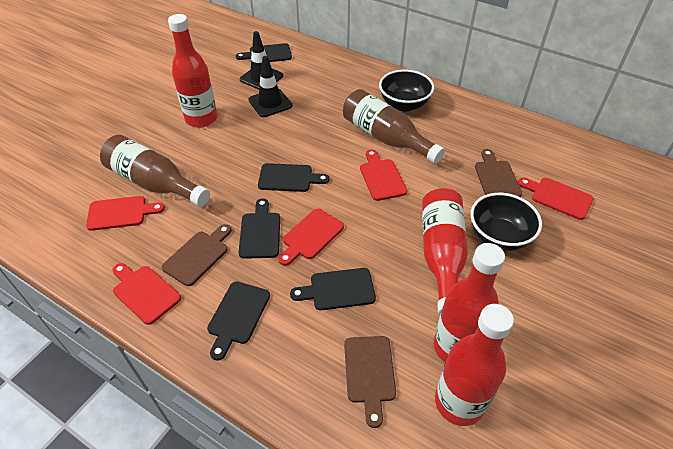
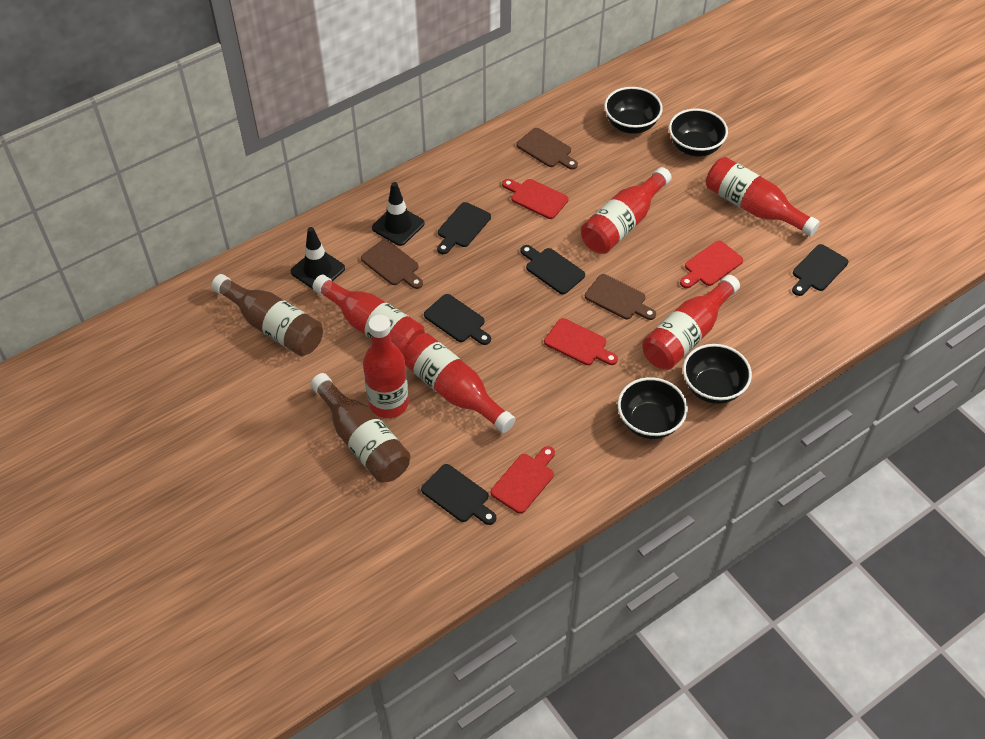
black bowl: 2 -> 4
red bottle: 4 -> 6
red cutting board: 5 -> 4

